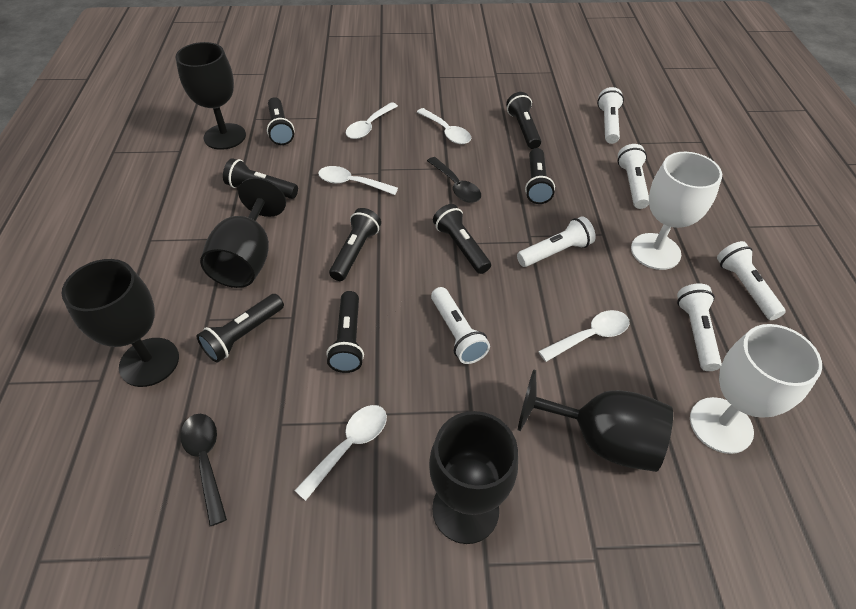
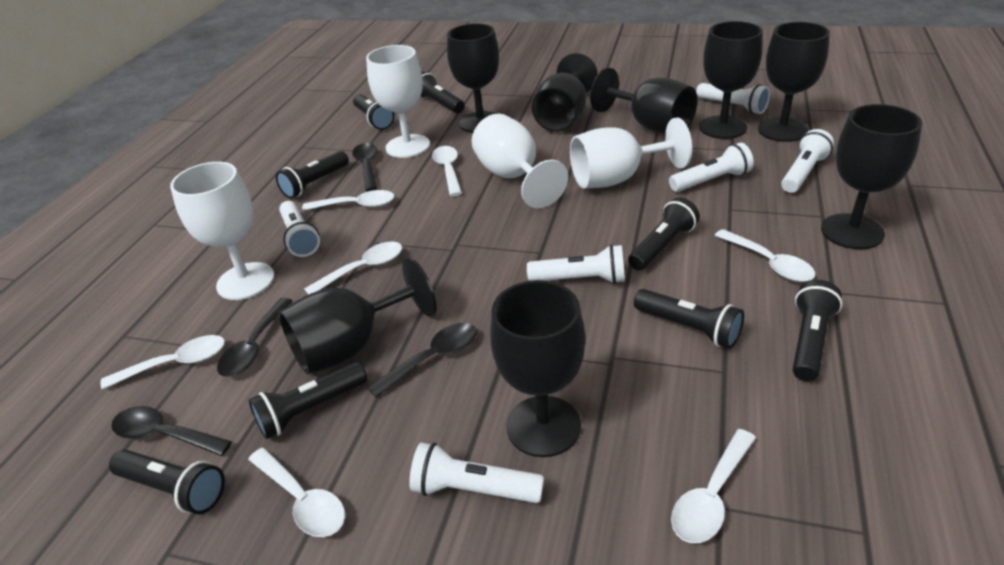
black goblet: 5 -> 8
black spoon: 2 -> 4
white goblet: 2 -> 4
white spoon: 5 -> 7

